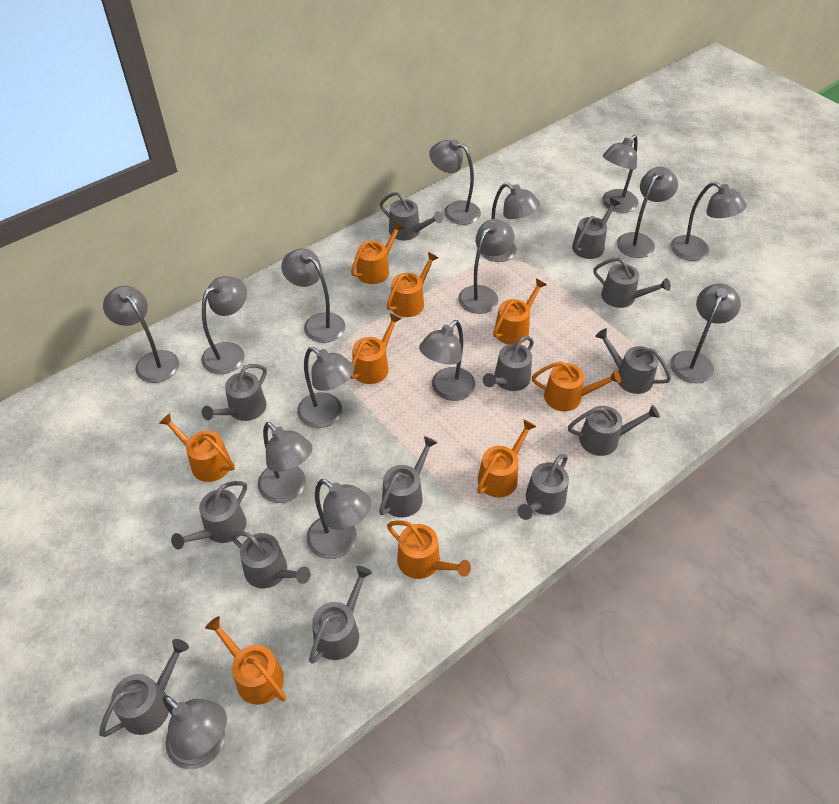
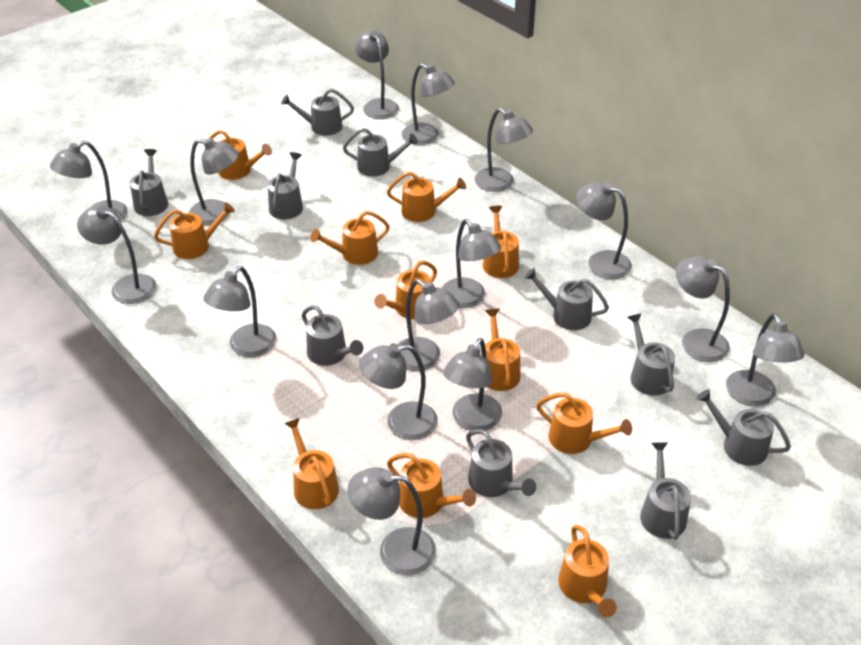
grey watering can: 13 -> 10
orange watering can: 9 -> 11

